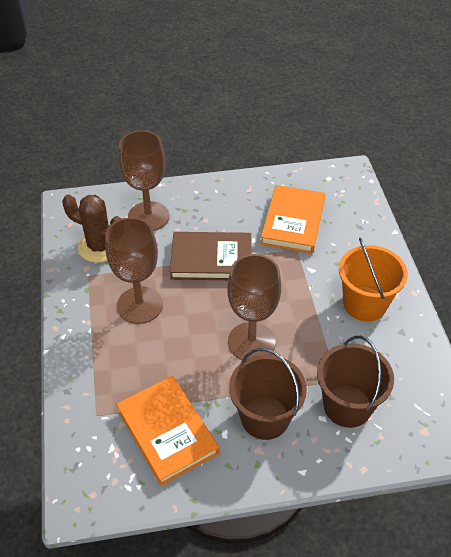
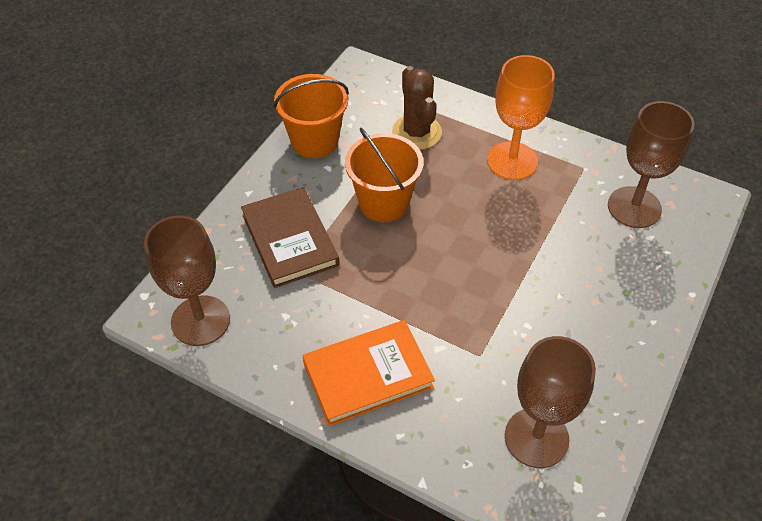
brown bucket: 2 -> 0
orange book: 2 -> 1
orange bucket: 1 -> 2
orange goblet: 0 -> 1

